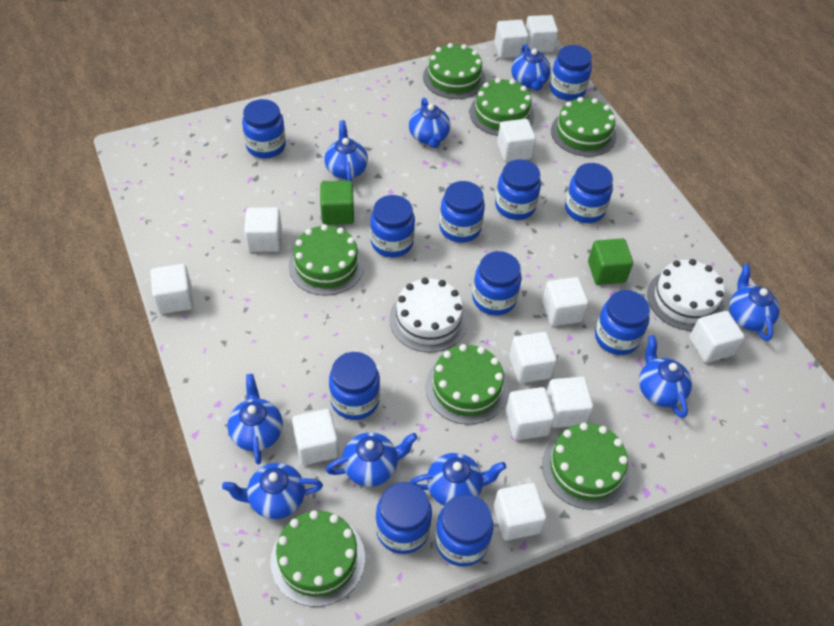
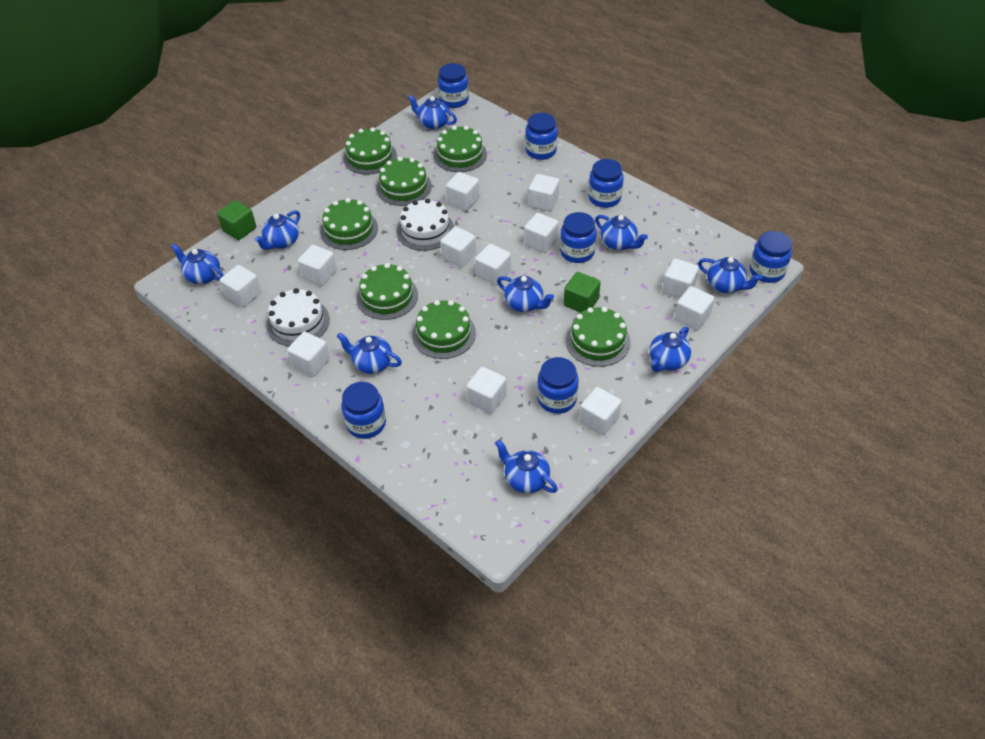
blue jar: 11 -> 7

